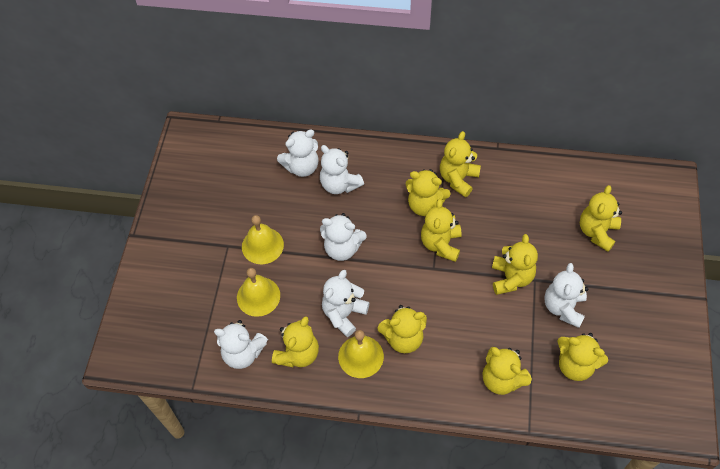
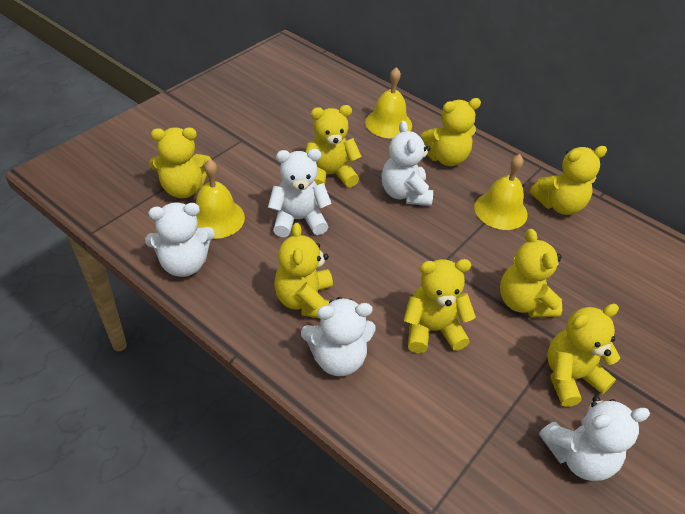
white teddy bear: 6 -> 5
yellow teddy bear: 9 -> 8

